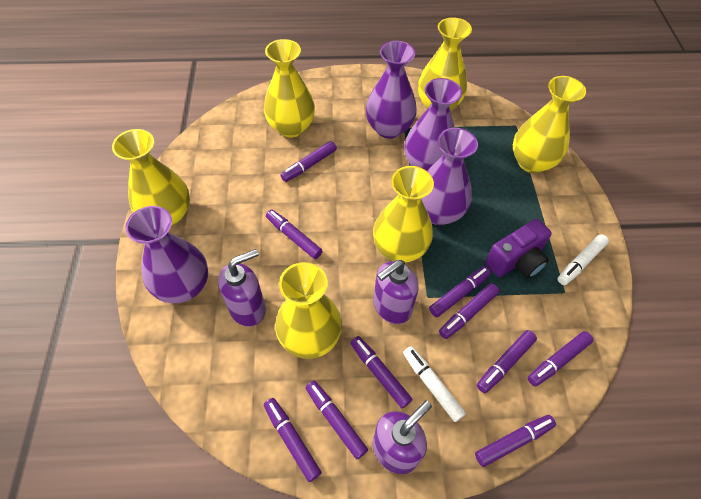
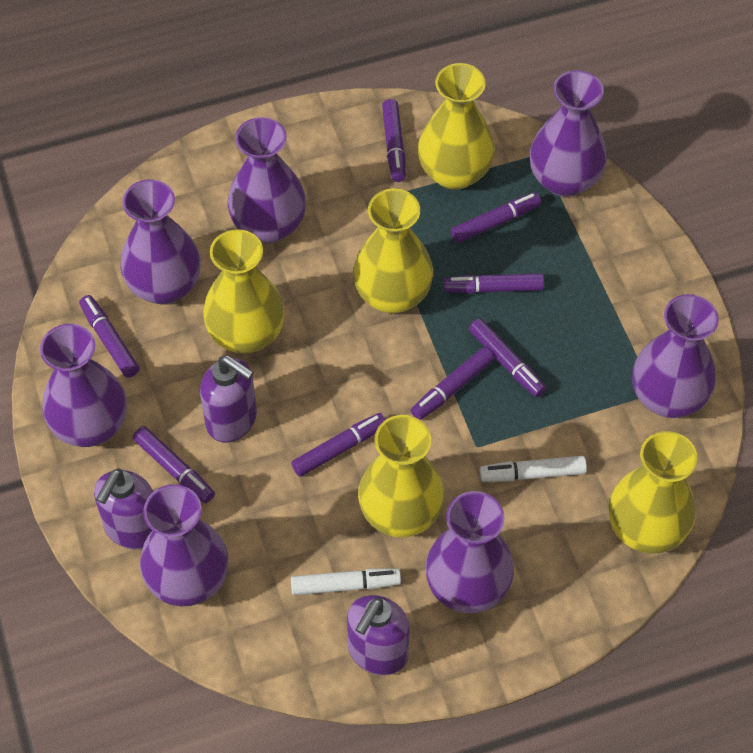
purple camera: 1 -> 0
purple marker: 10 -> 8
purple vase: 4 -> 7
yellow vase: 6 -> 5

